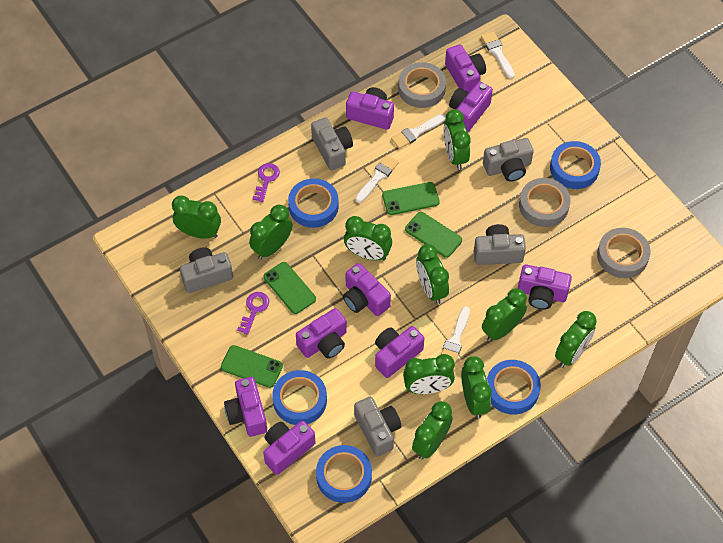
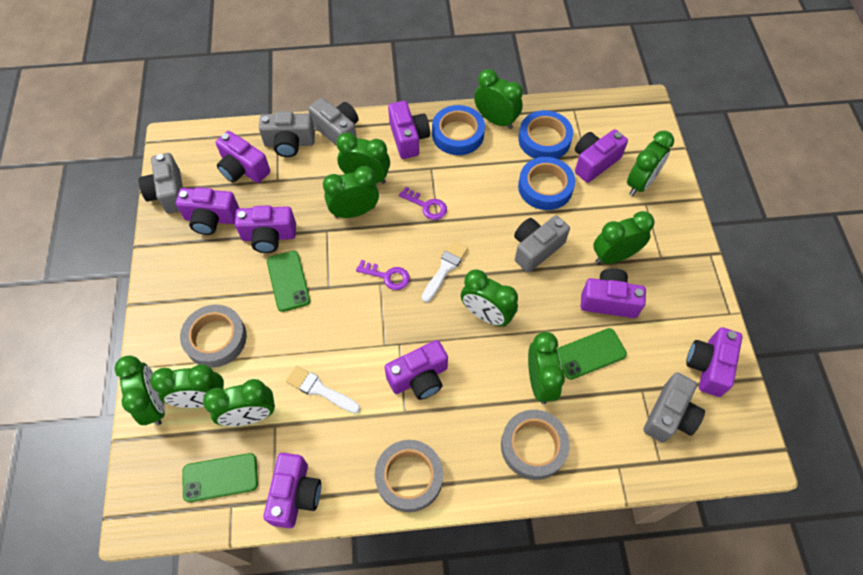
blue tape: 5 -> 3
green phone: 4 -> 3
white brush: 4 -> 2

